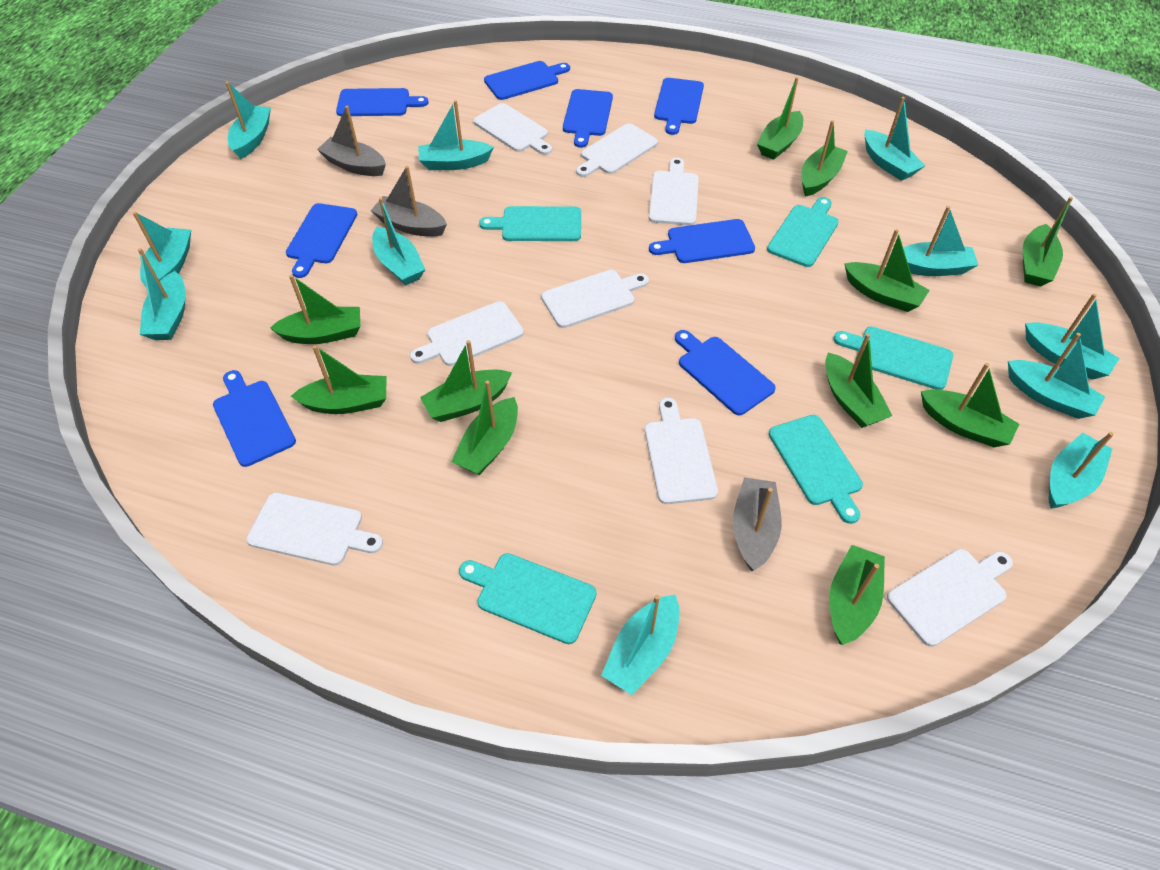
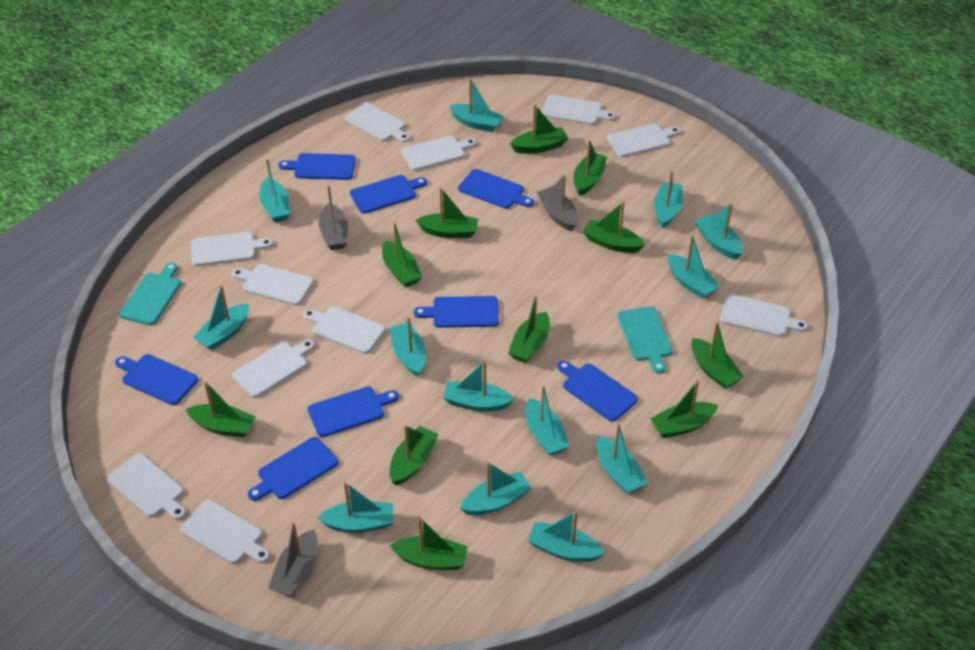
turquoise boat: 11 -> 13
turquoise cutting board: 5 -> 2
white cutting board: 8 -> 11

